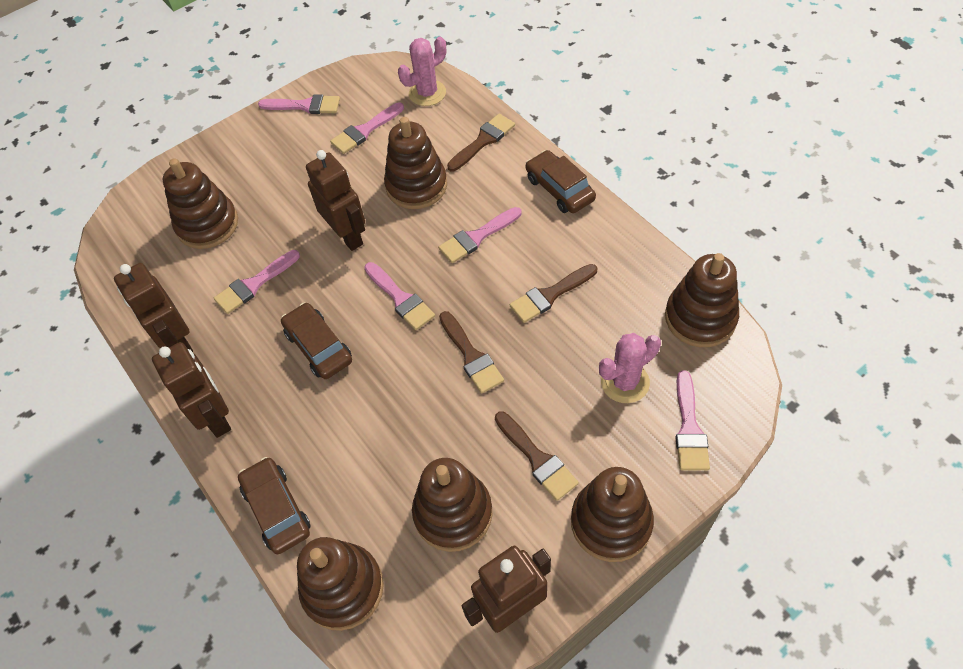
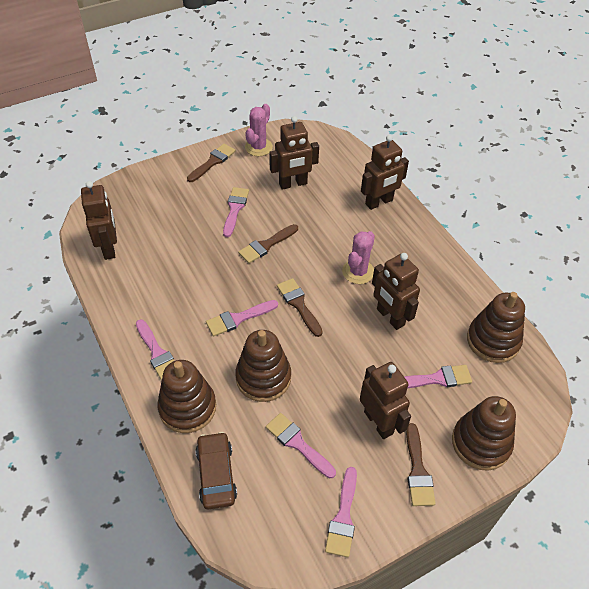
brown car: 3 -> 1
brown robot: 4 -> 5
brown stacking toy: 6 -> 4

